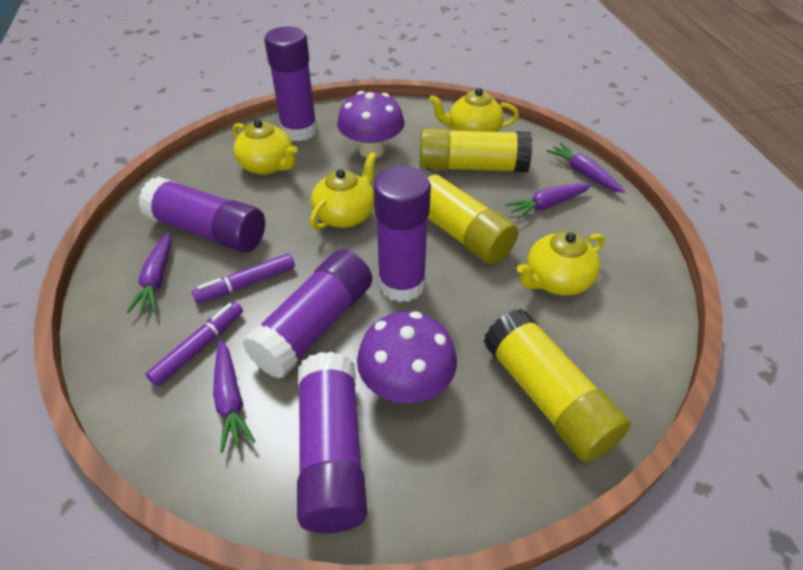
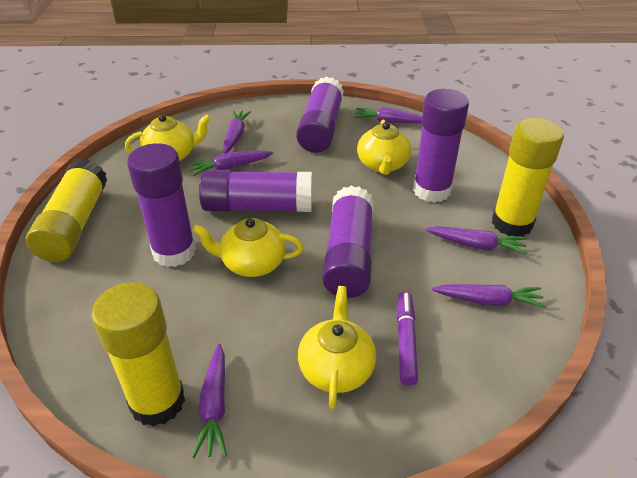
purple carrot: 4 -> 6
purple marker: 2 -> 1
purple mushroom: 2 -> 0

